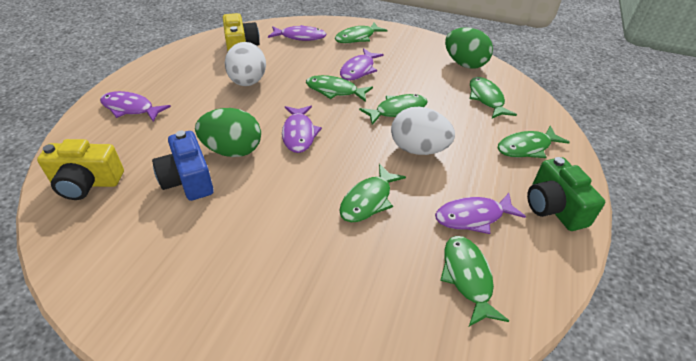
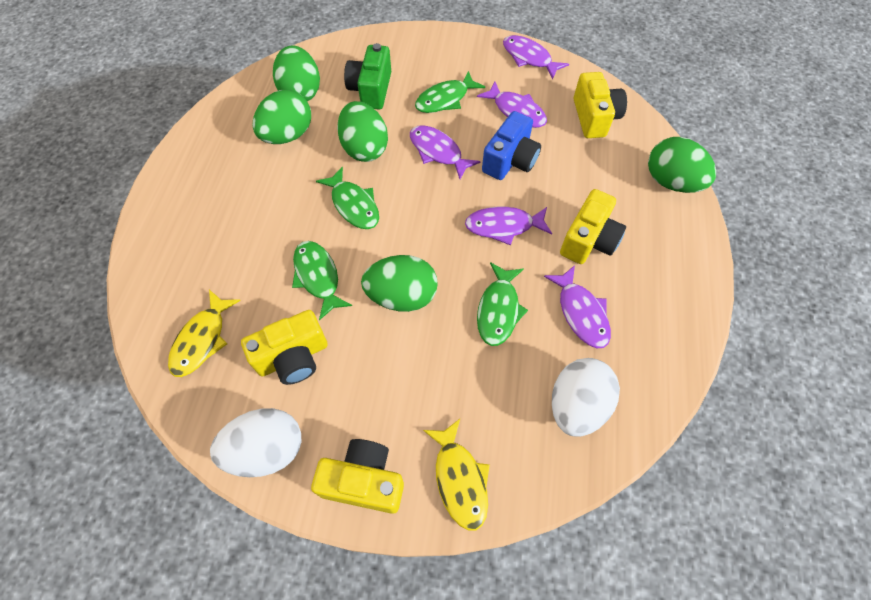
green egg: 2 -> 5
green fish: 7 -> 4
yellow camera: 2 -> 4
yellow fish: 0 -> 2

